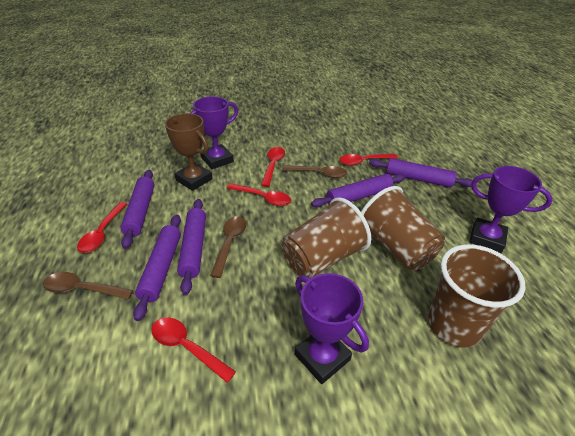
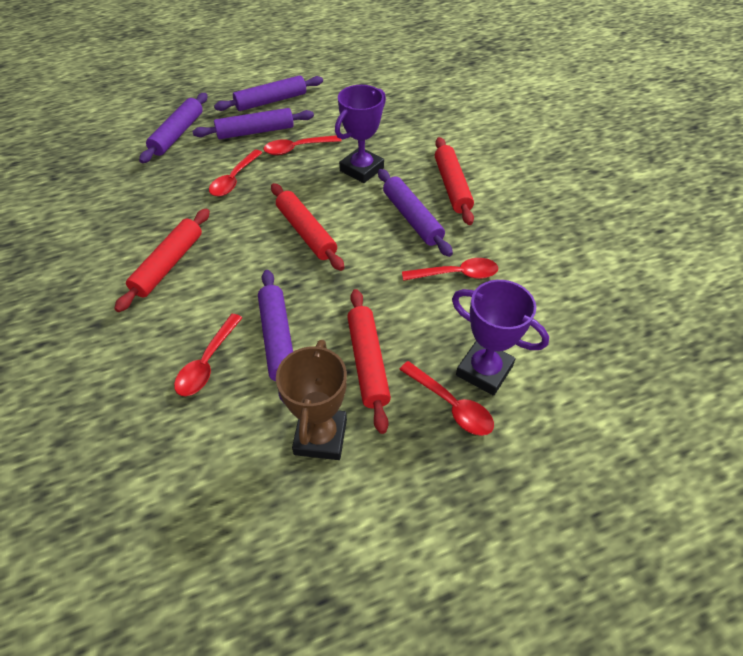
brown cup: 3 -> 0
brown spoon: 3 -> 0
purple trophy: 3 -> 2
red rolling pin: 0 -> 4

